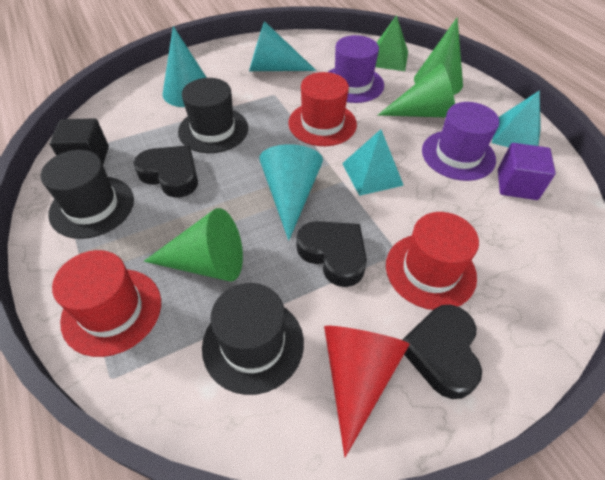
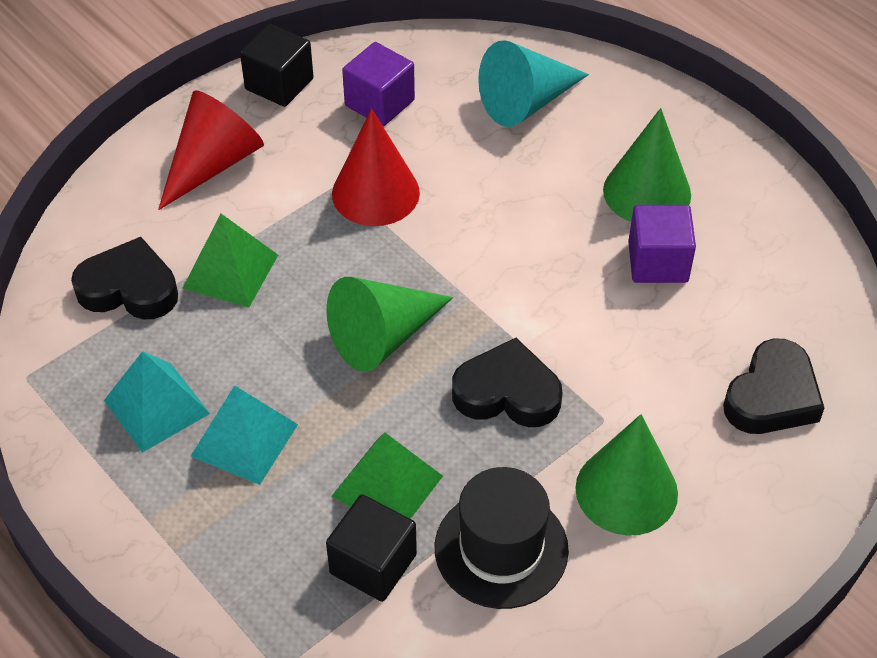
black cube: 1 -> 2
black hat: 3 -> 1
green pyramid: 1 -> 2
purple cube: 1 -> 2
purple hat: 2 -> 0
red cone: 1 -> 2
red hat: 3 -> 0
turquoise cone: 3 -> 1

